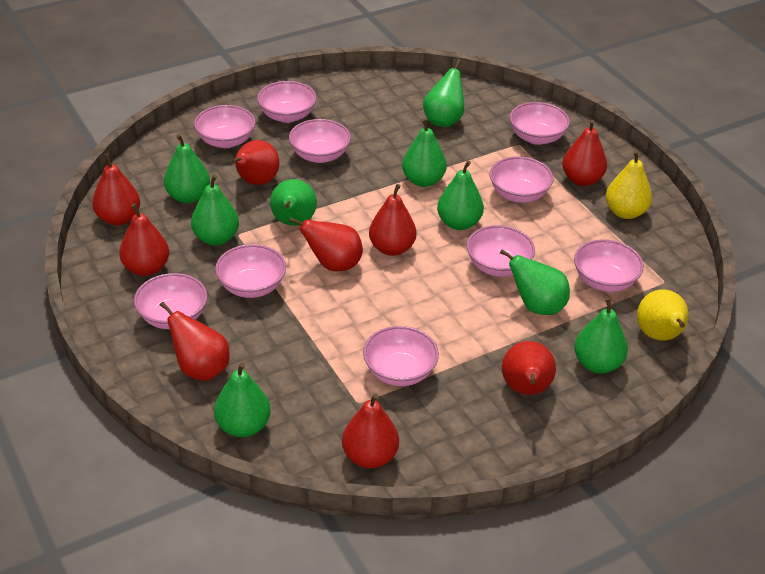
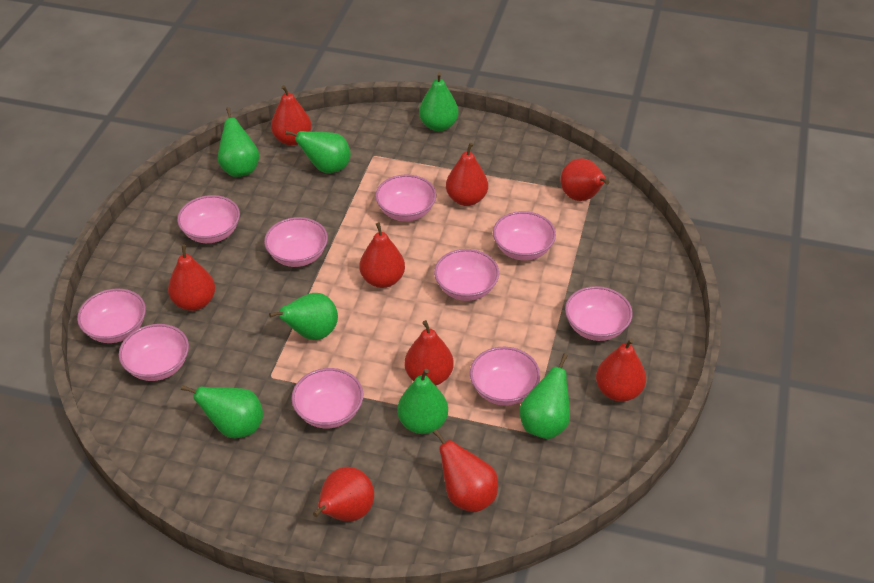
green pear: 9 -> 7
yellow pear: 2 -> 0

